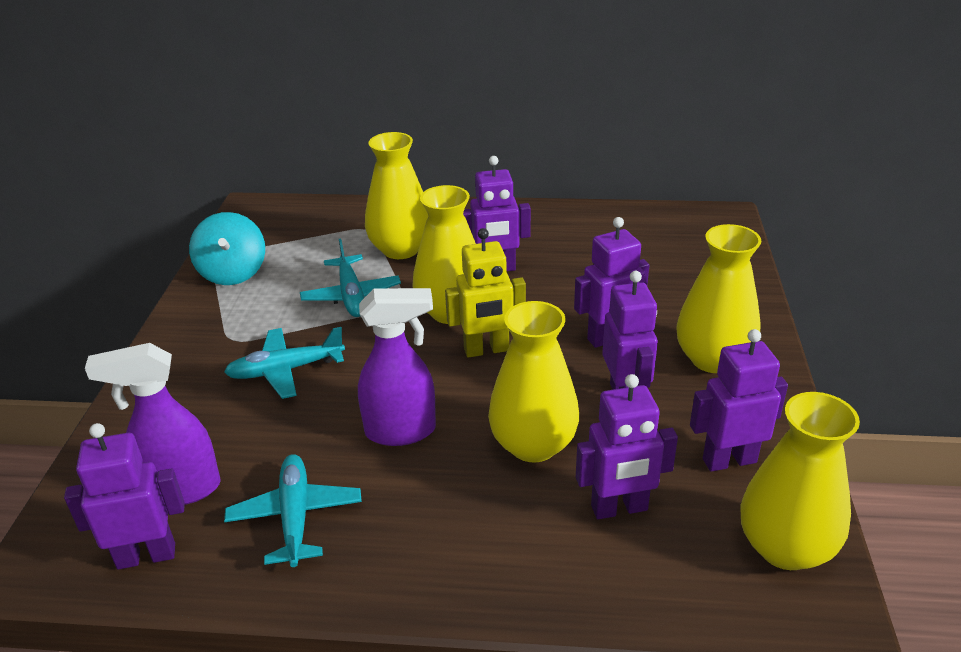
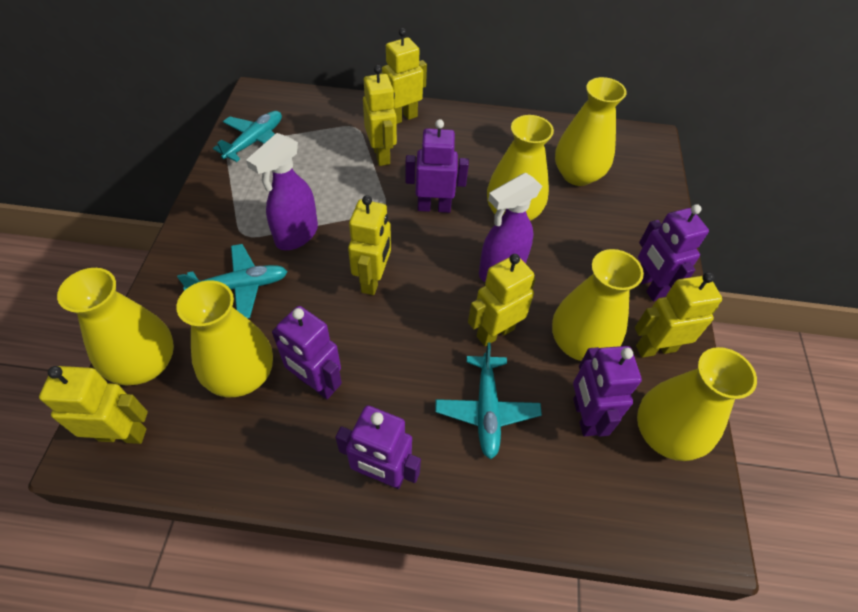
purple robot: 6 -> 5
turquoise spinning top: 1 -> 0
yellow robot: 1 -> 6
yellow vase: 5 -> 6

